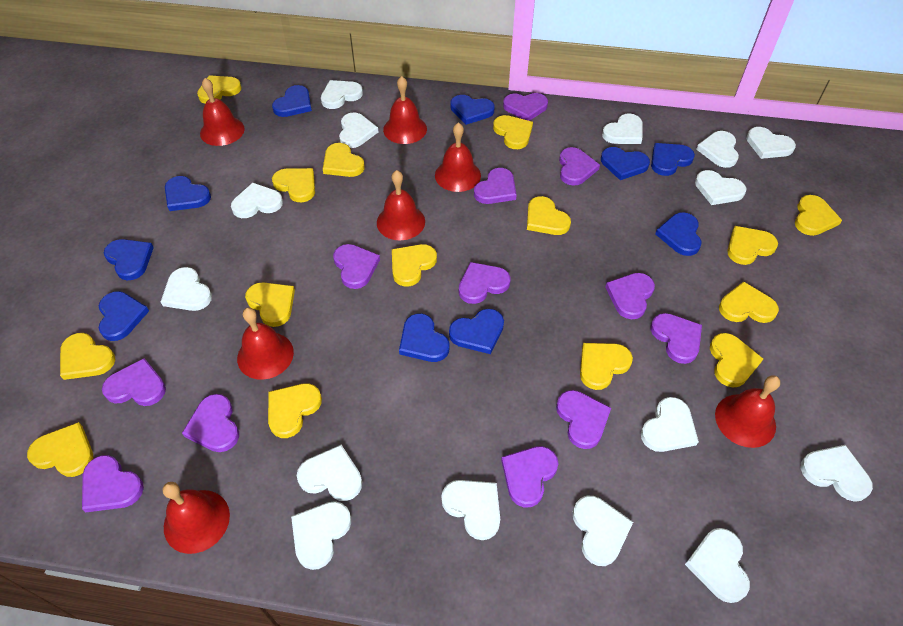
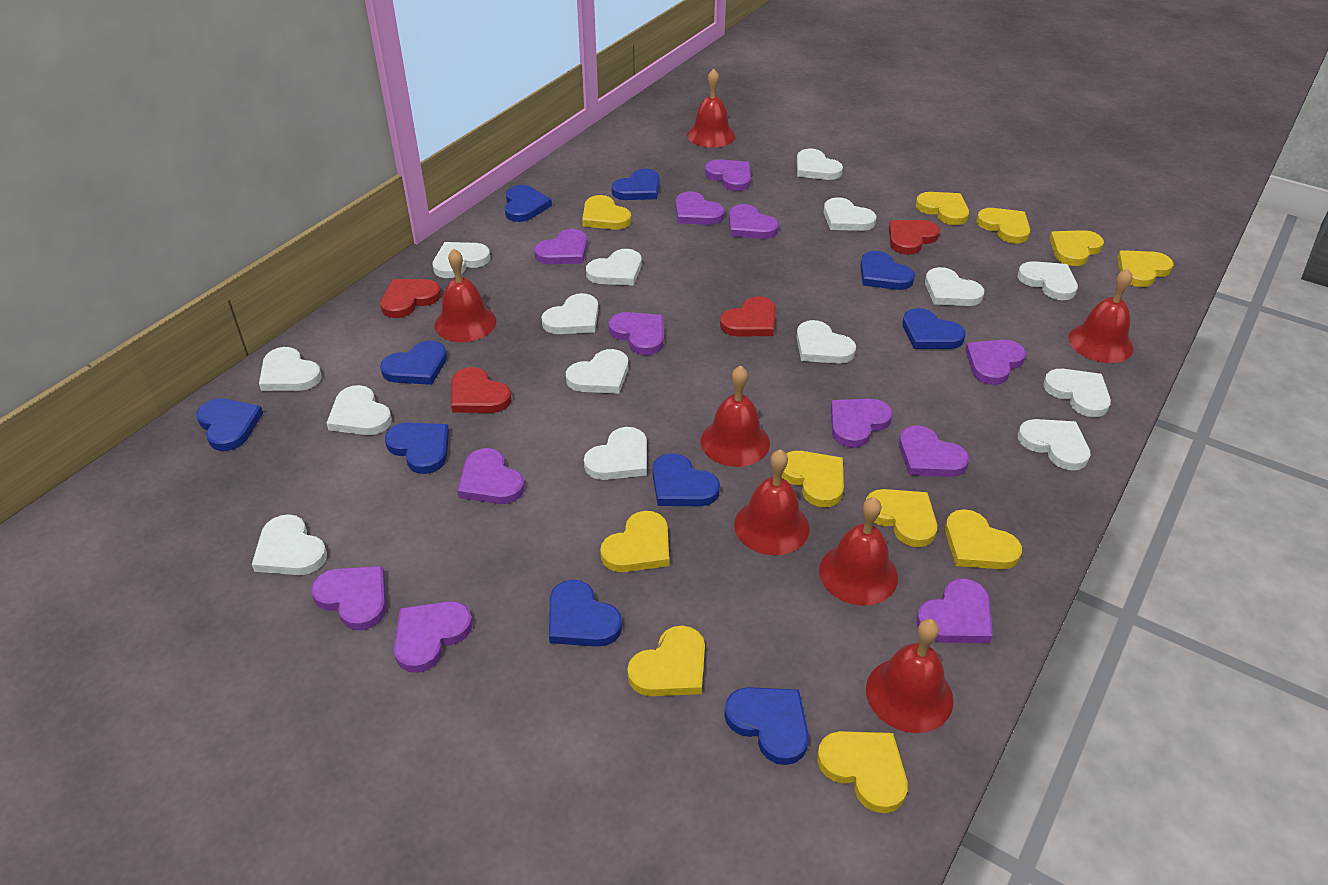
red heart: 0 -> 4
yellow heart: 15 -> 11

